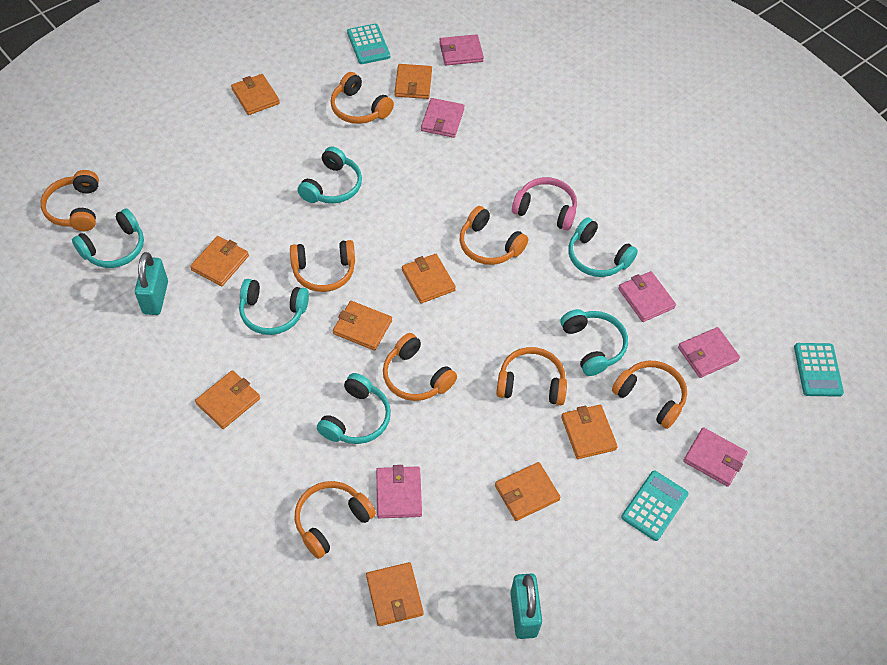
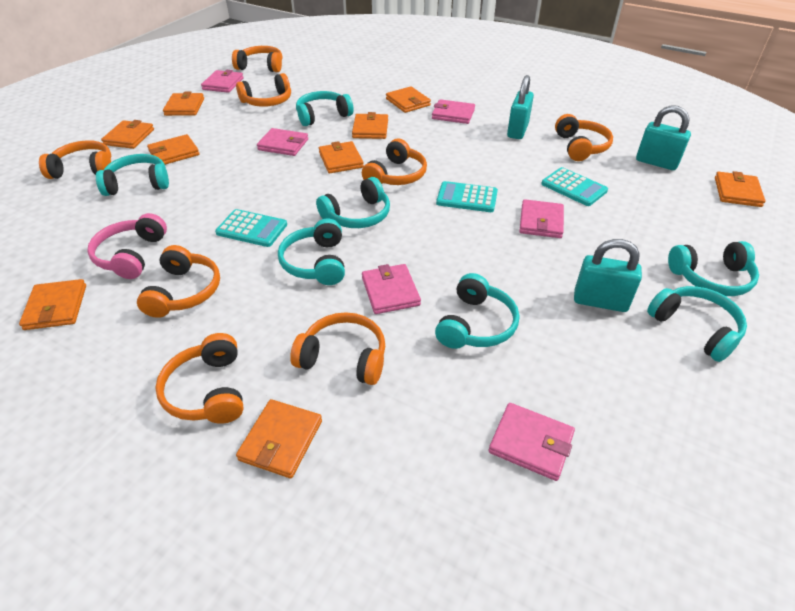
turquoise headphones: 6 -> 7
turquoise padlock: 2 -> 3

